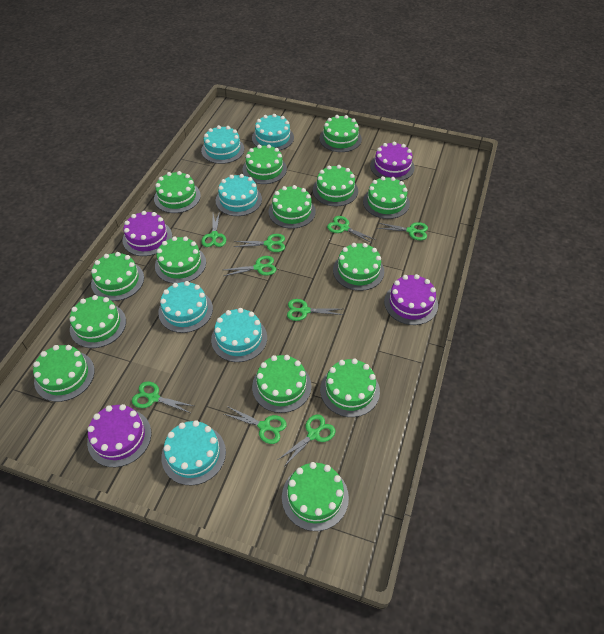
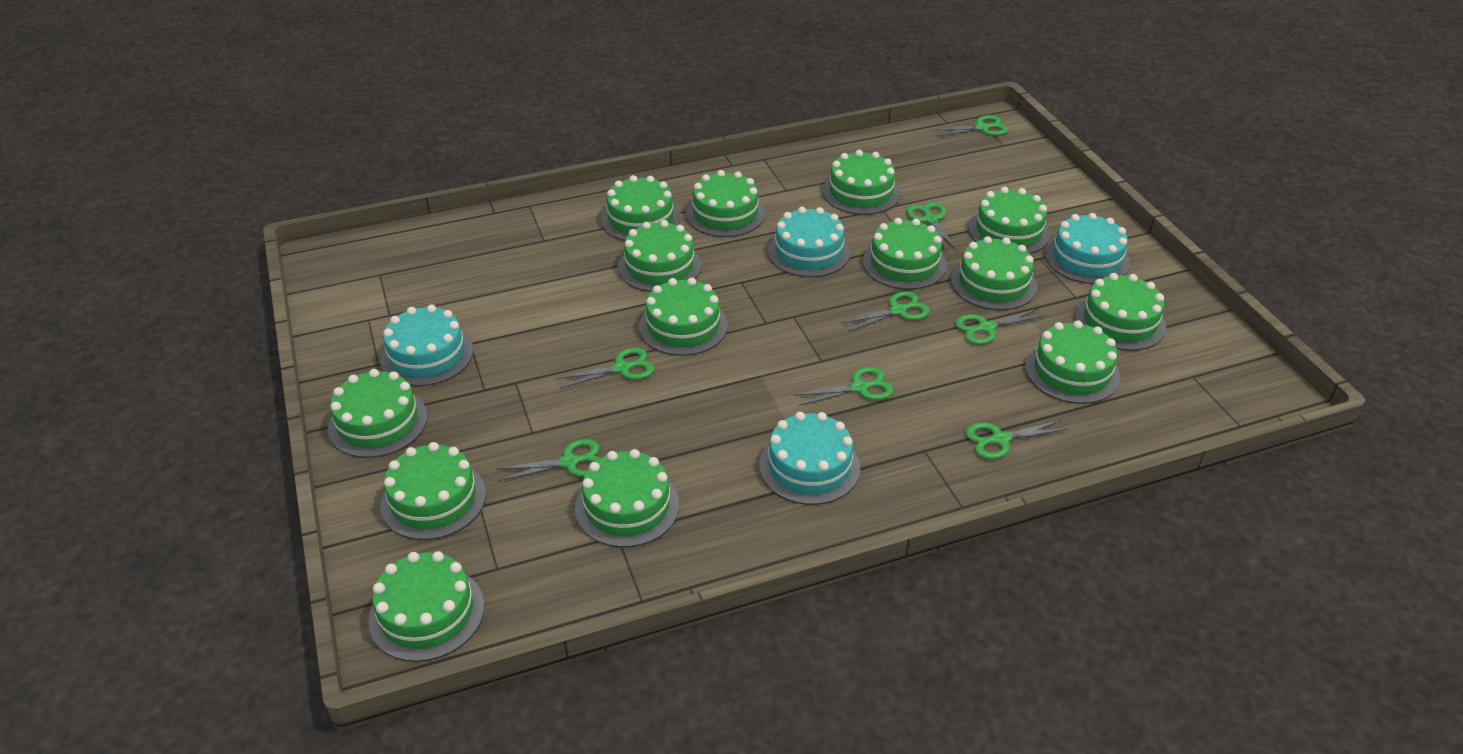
green scissors: 9 -> 8
purple cake: 4 -> 0
turquoise cake: 6 -> 4

